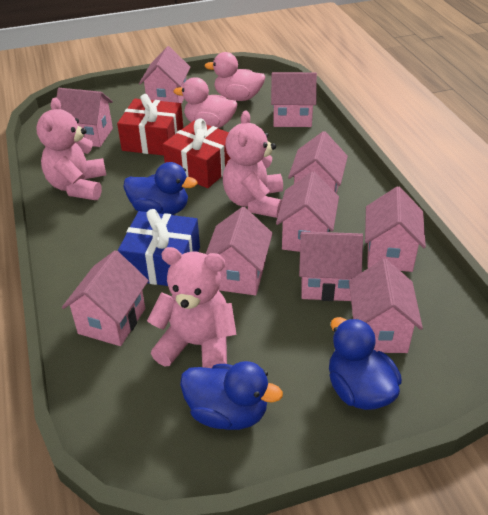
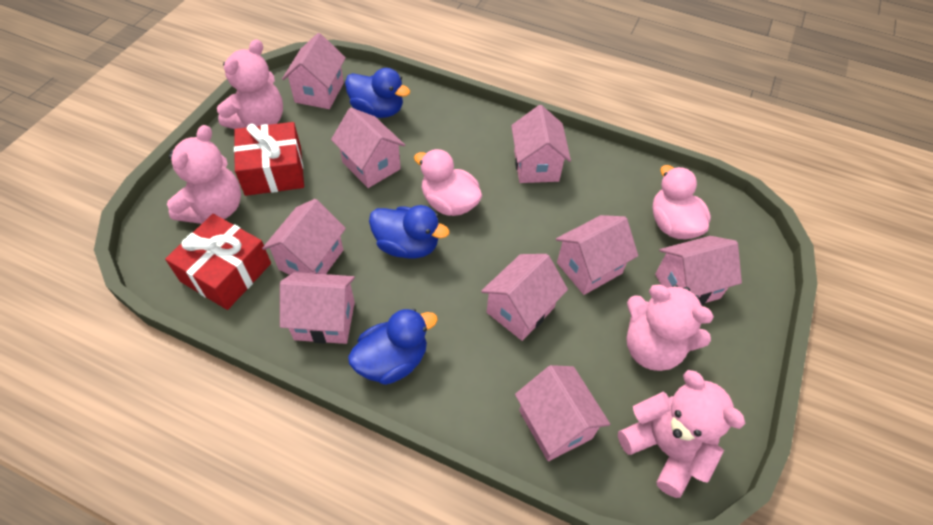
blue gift: 1 -> 0
pink house: 10 -> 9
pink teddy bear: 3 -> 4

